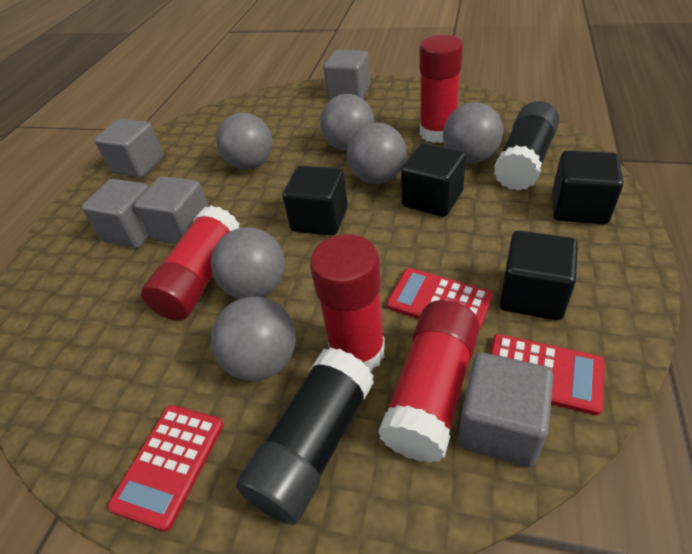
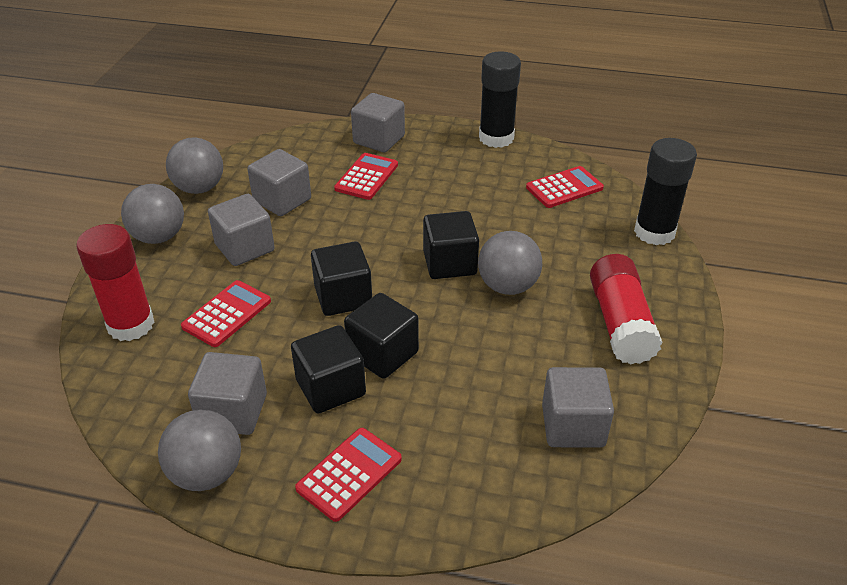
grey ball: 6 -> 4
red calculator: 3 -> 4
red glue stick: 4 -> 2

